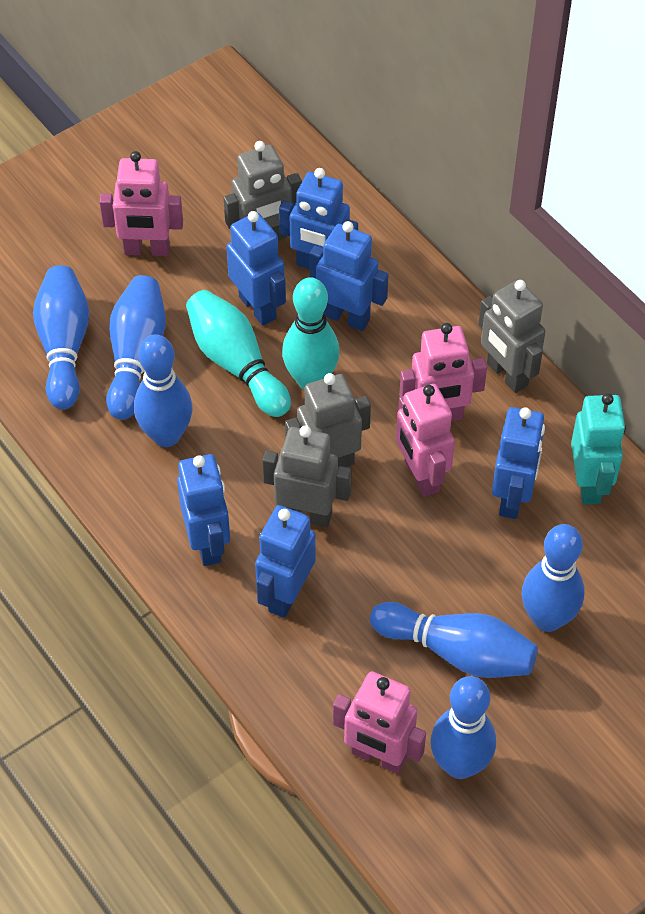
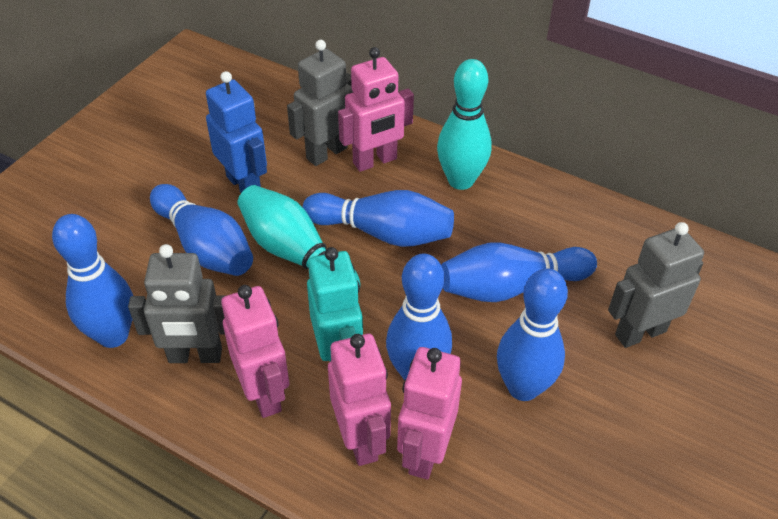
blue robot: 6 -> 1
grey robot: 4 -> 3

